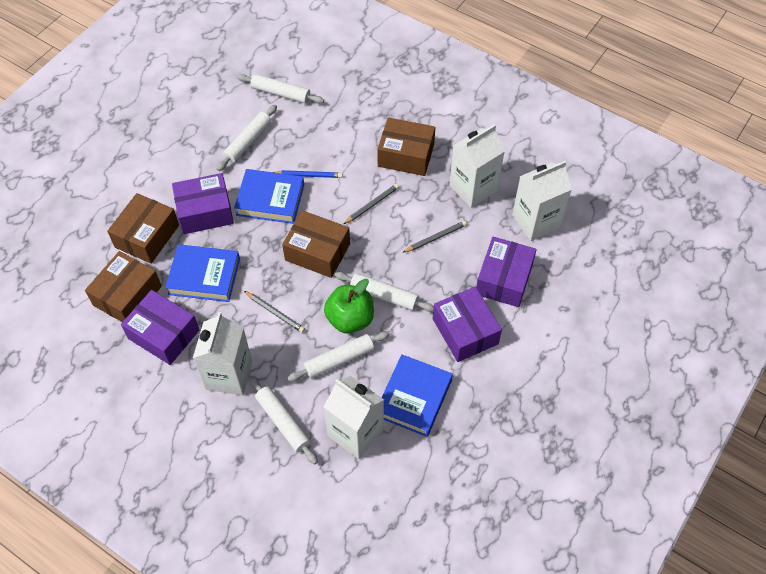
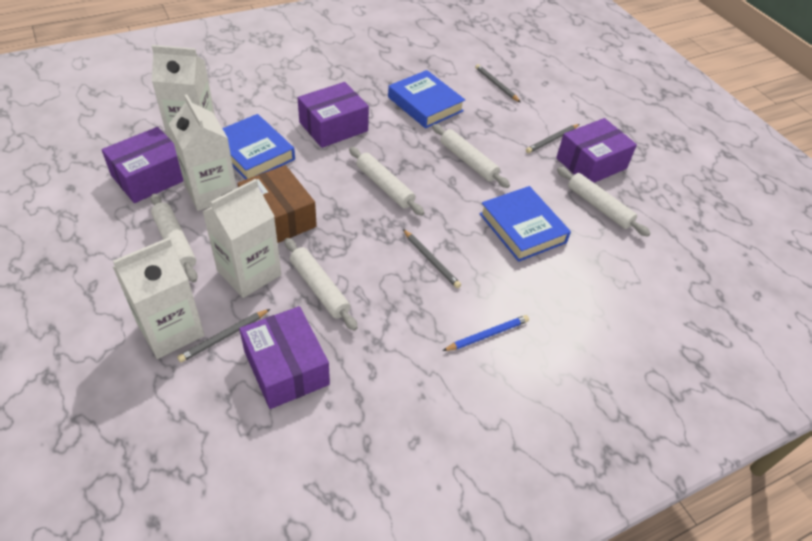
brown box: 4 -> 1
green apple: 1 -> 0
grey pencil: 3 -> 4

